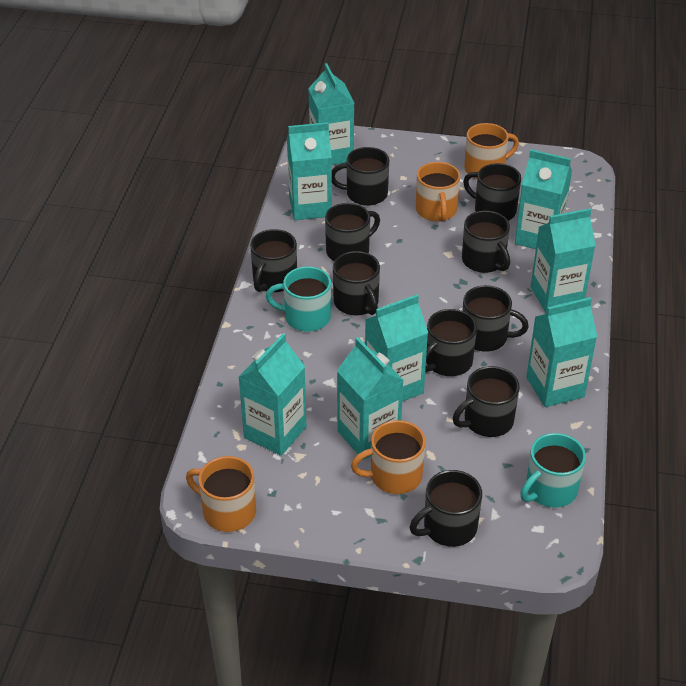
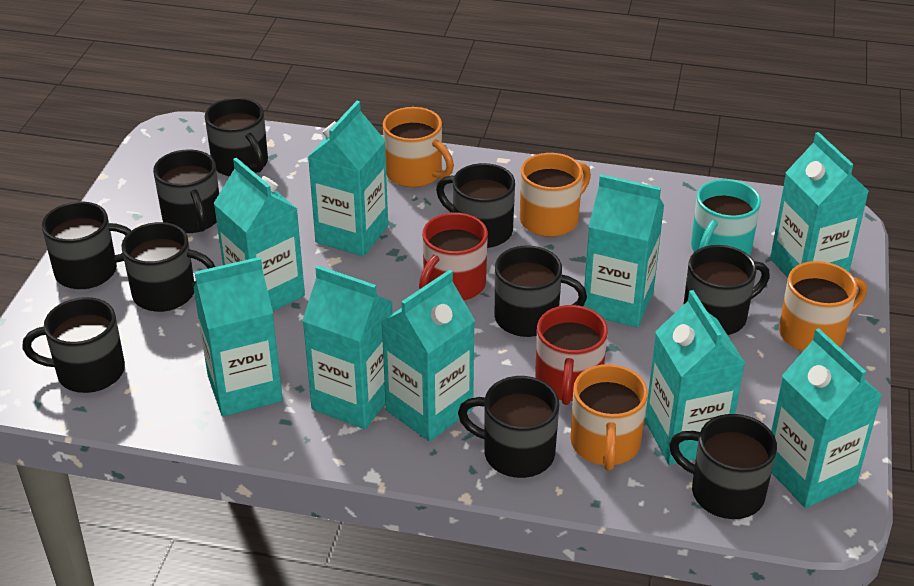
red mug: 0 -> 2
turquoise carton: 8 -> 9
turquoise mug: 2 -> 1

